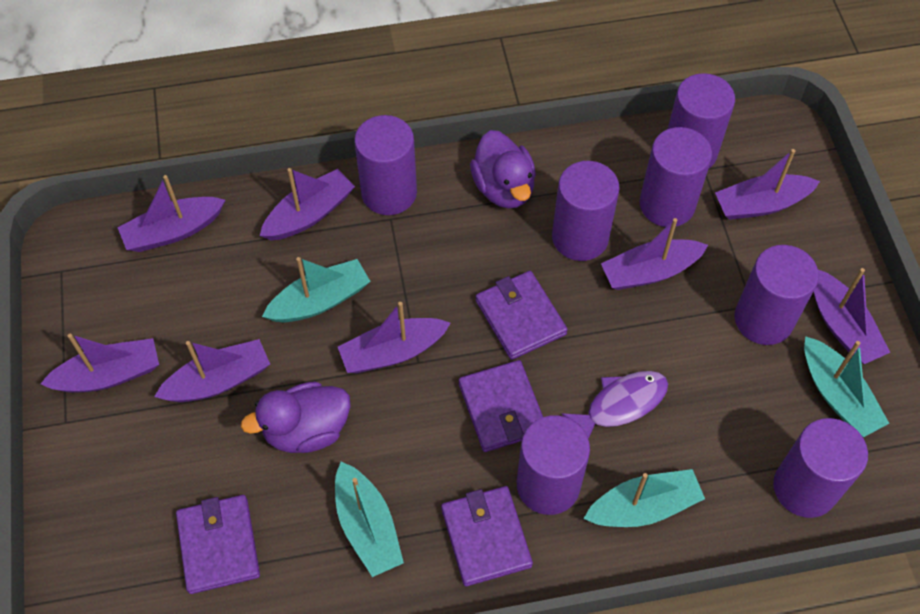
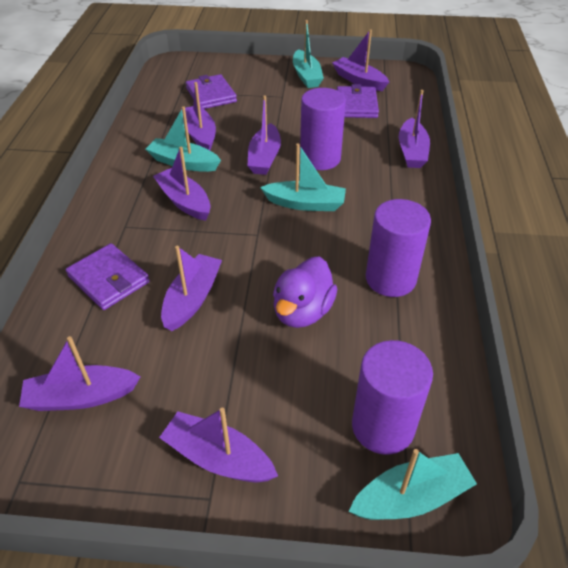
purple cylinder: 7 -> 3
purple duck: 2 -> 1
purple fish: 1 -> 0
purple wallet: 4 -> 3

